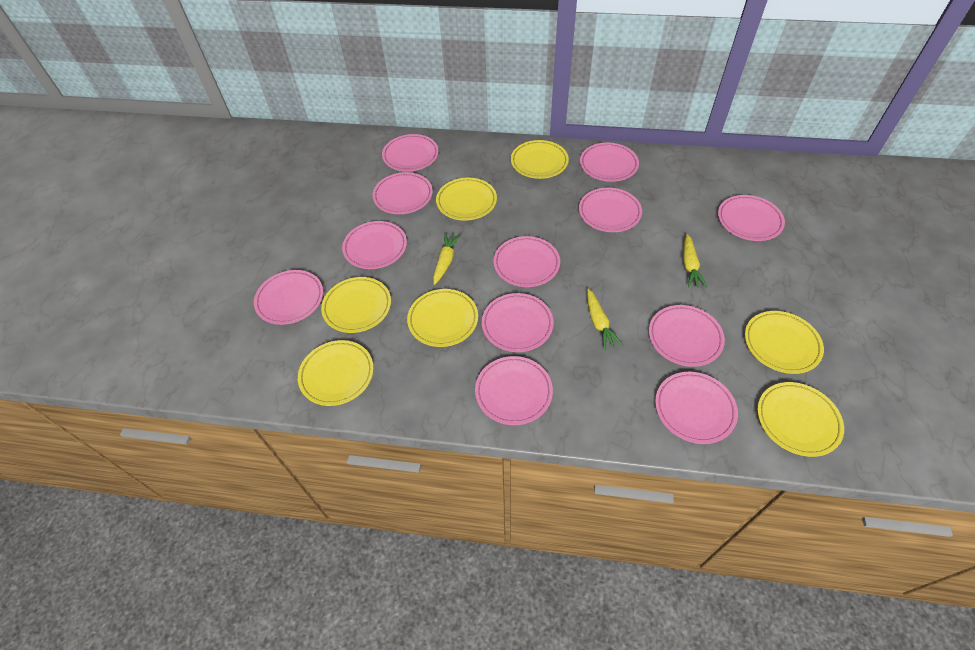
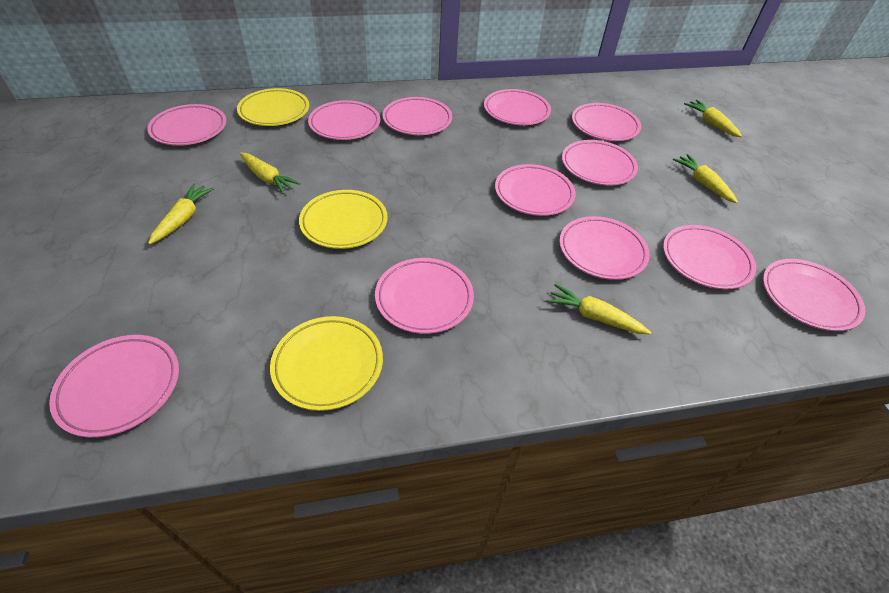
yellow carrot: 3 -> 5
yellow plate: 7 -> 3

